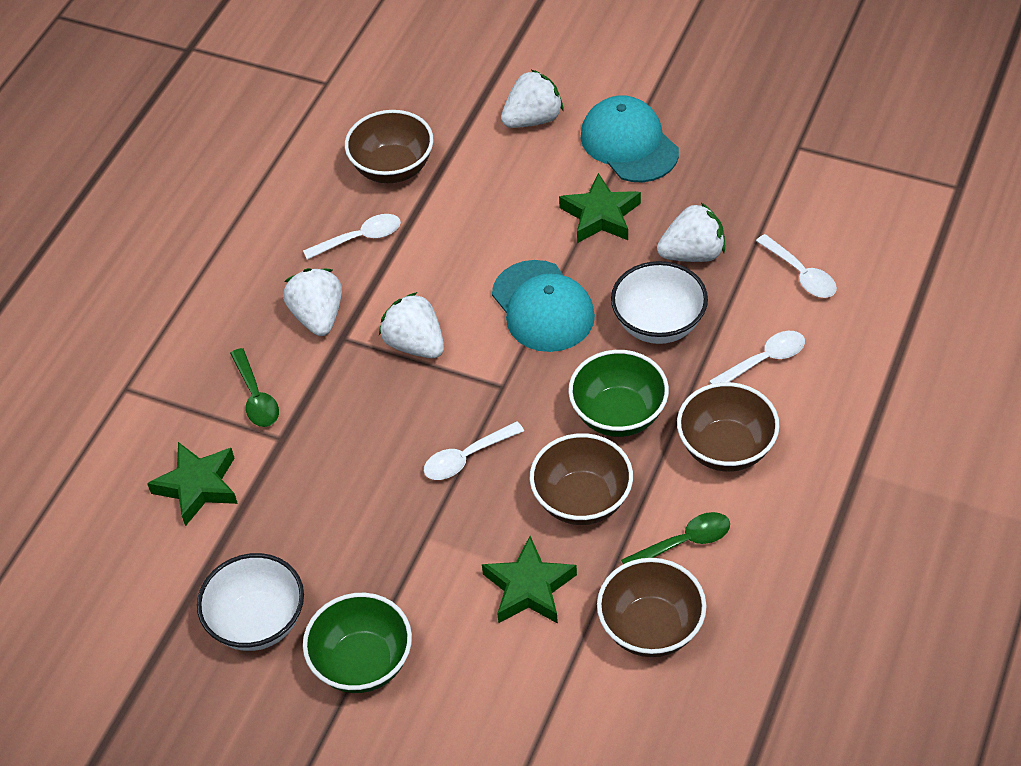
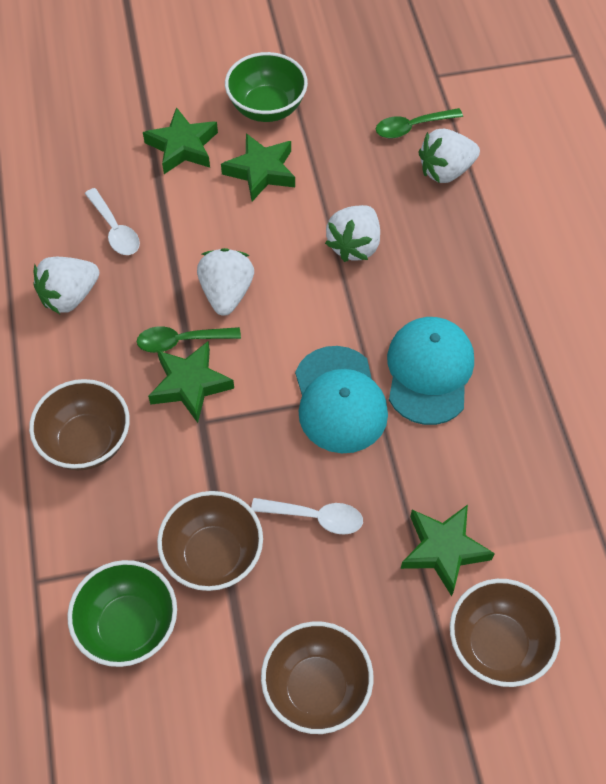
green star: 3 -> 4
white bowl: 2 -> 0
white spoon: 4 -> 2

